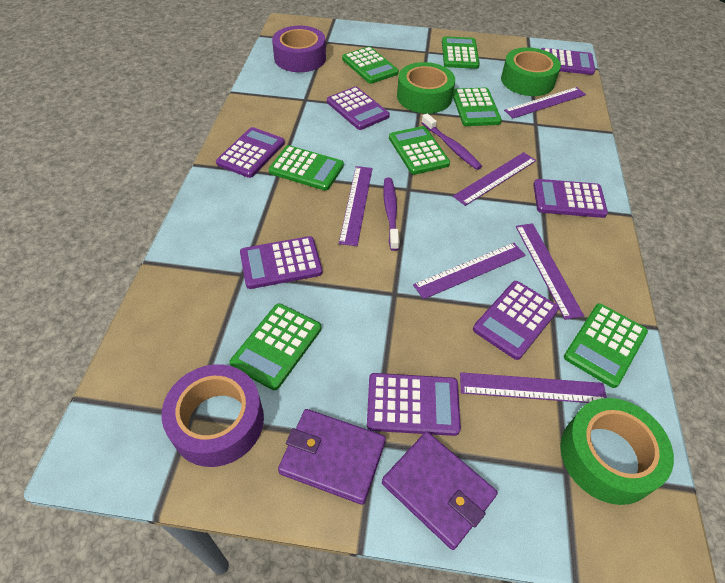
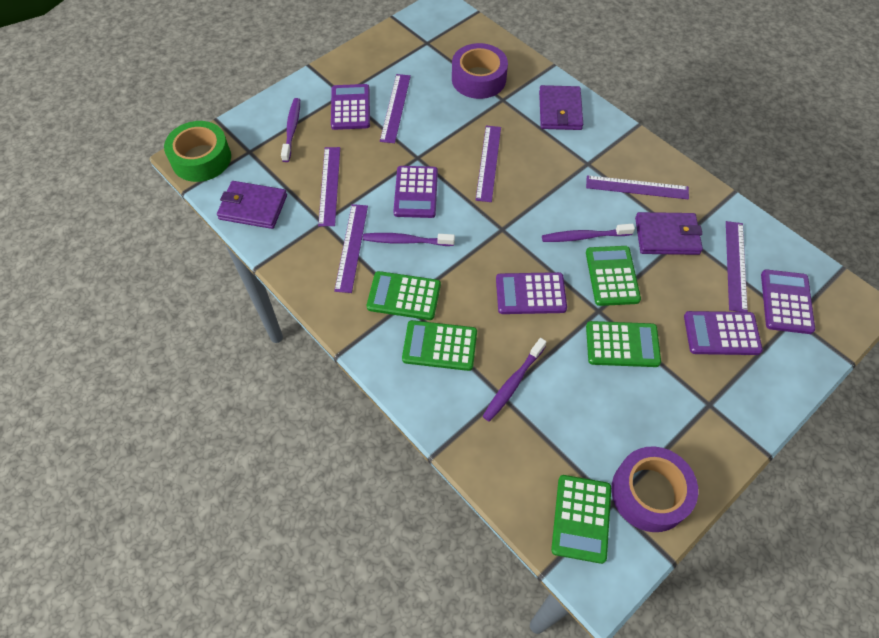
green calculator: 7 -> 5
green tape: 3 -> 1
purple calculator: 7 -> 5
purple toothbrush: 2 -> 4
purple wallet: 2 -> 3

